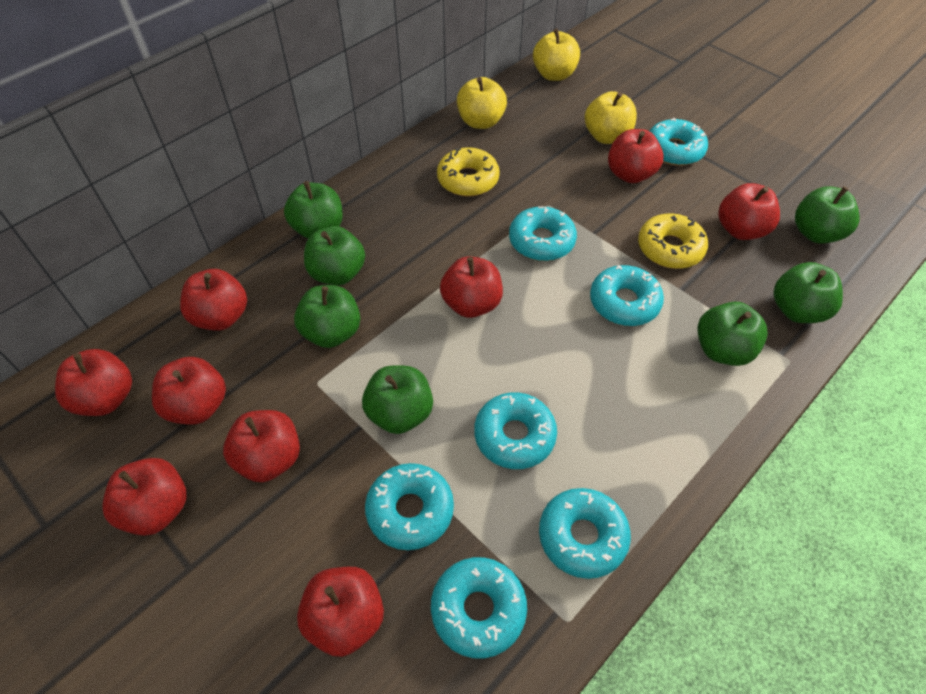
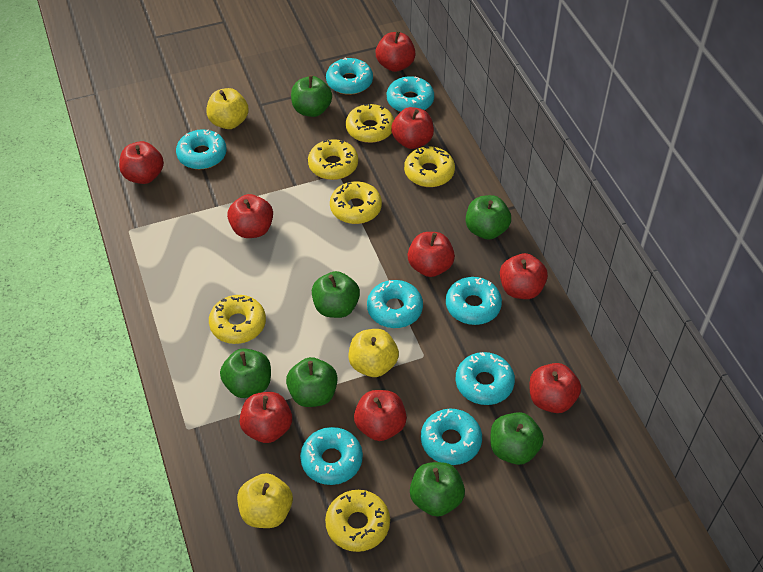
turquoise donut: 7 -> 8
yellow donut: 2 -> 6

